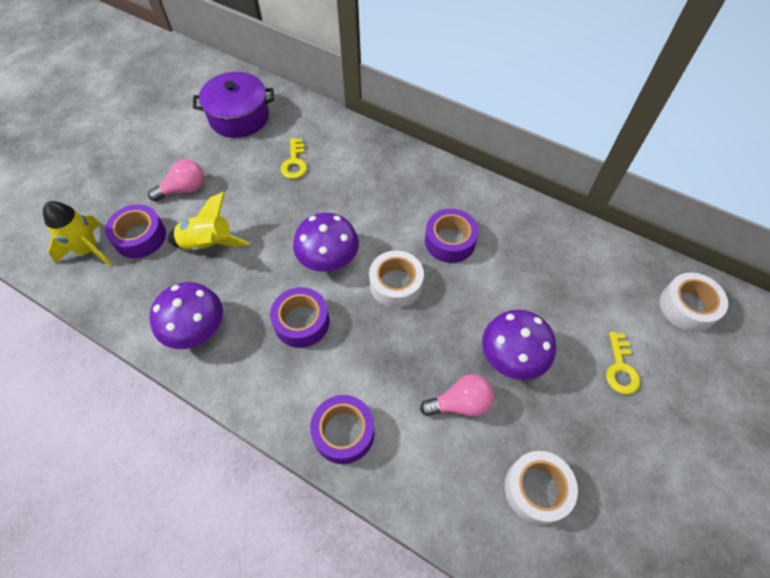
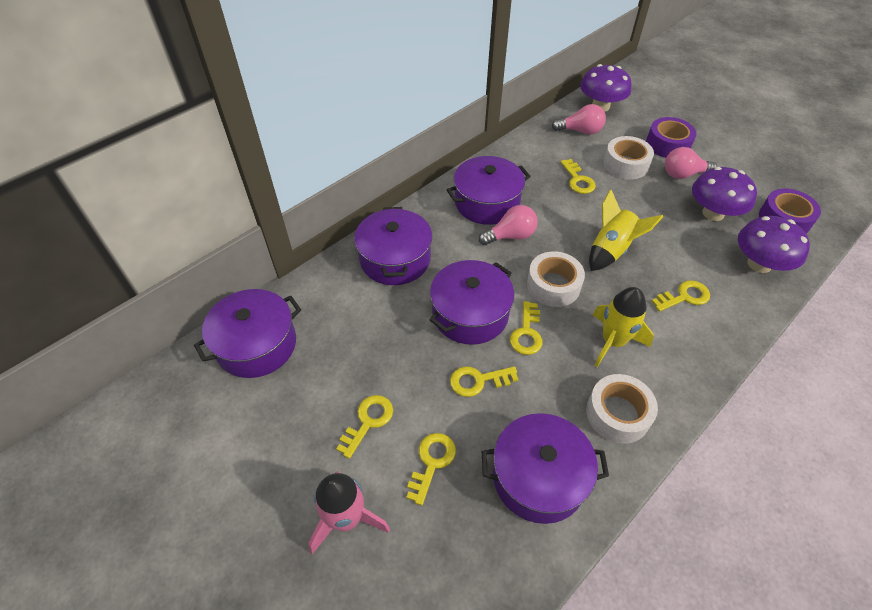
pink light bulb: 2 -> 3
pink rocket: 0 -> 1
purple pot: 1 -> 5
purple tape: 4 -> 2
yellow key: 2 -> 6

